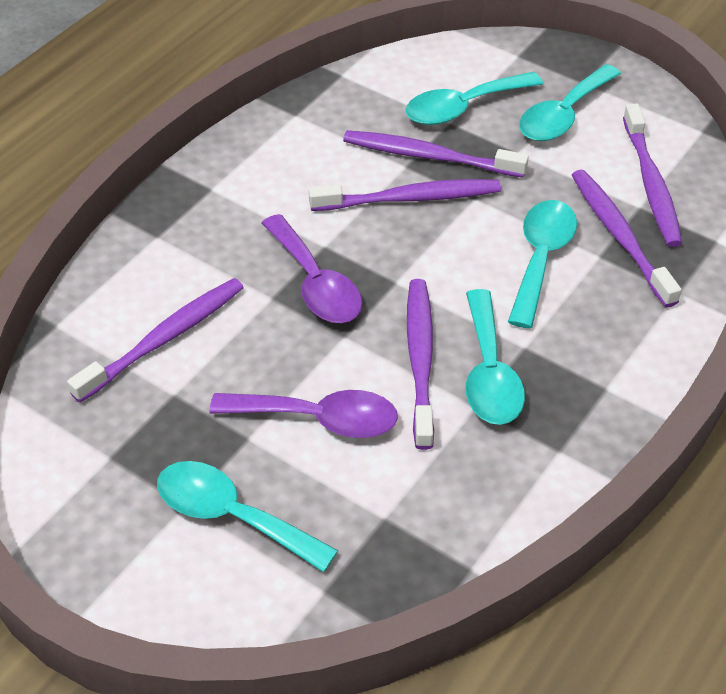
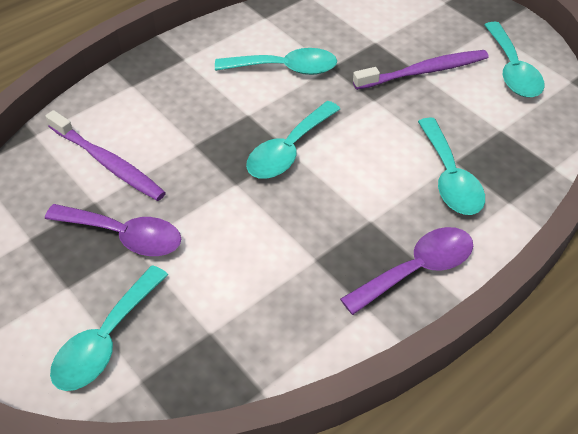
purple toothbrush: 6 -> 2

